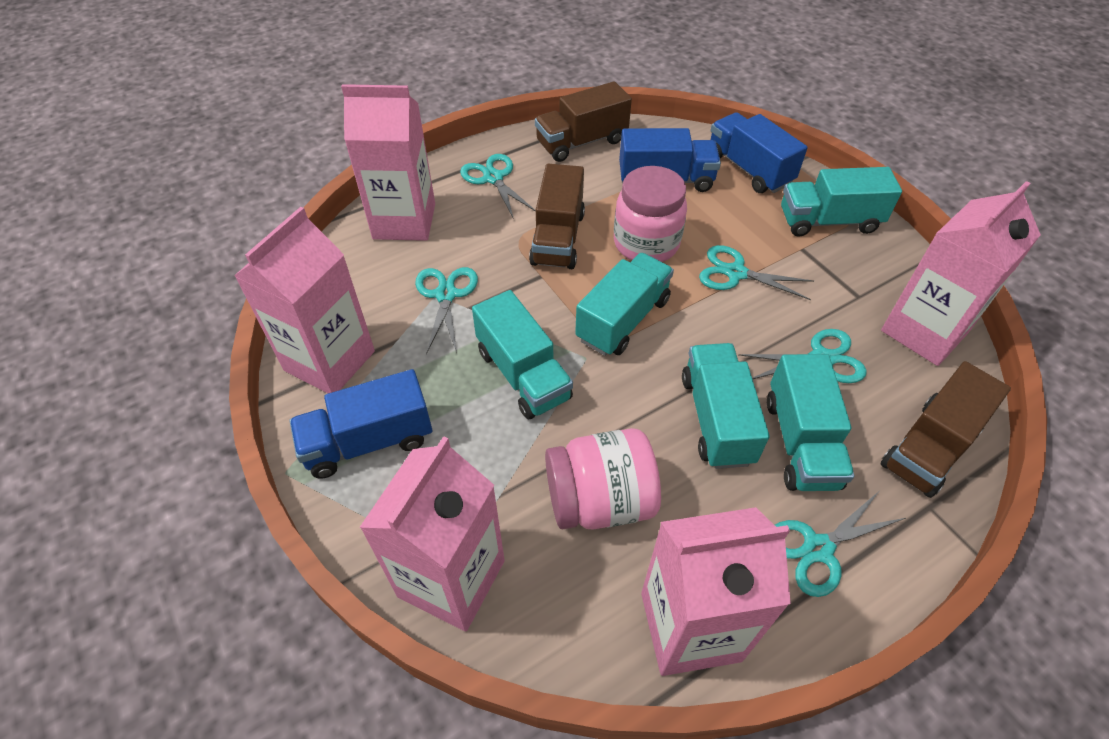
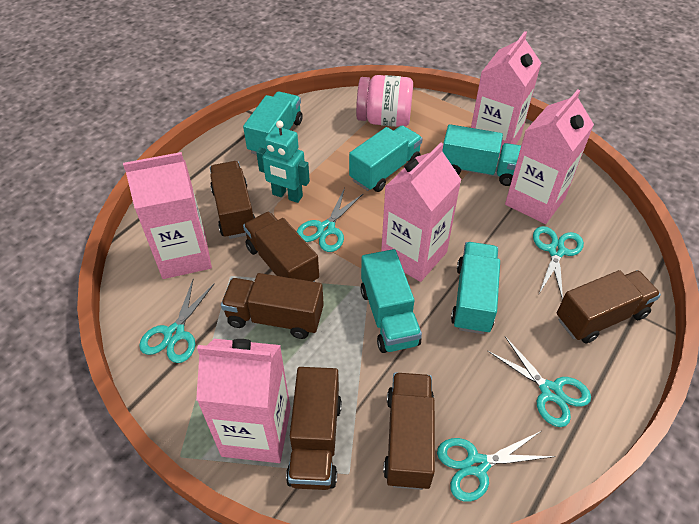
blue truck: 3 -> 0
brown truck: 3 -> 6
pink jar: 2 -> 1
turquoise robot: 0 -> 1

